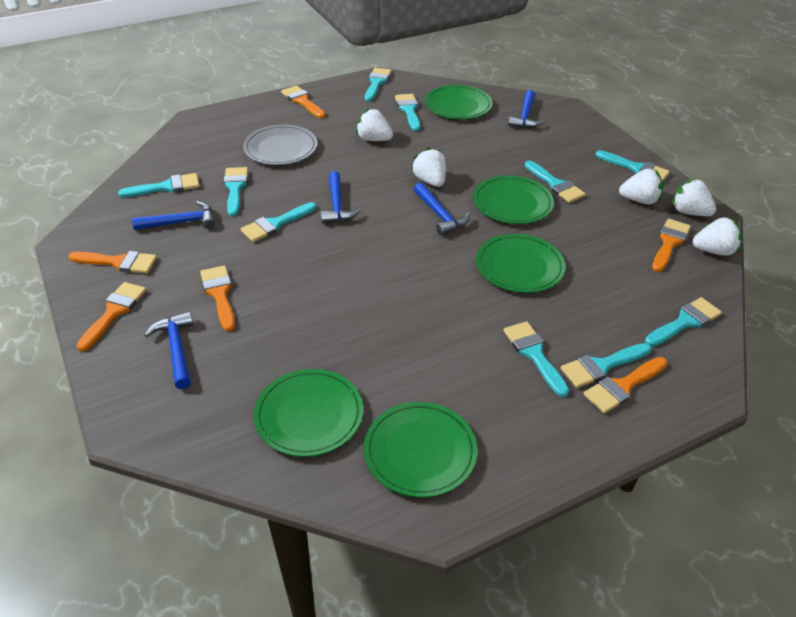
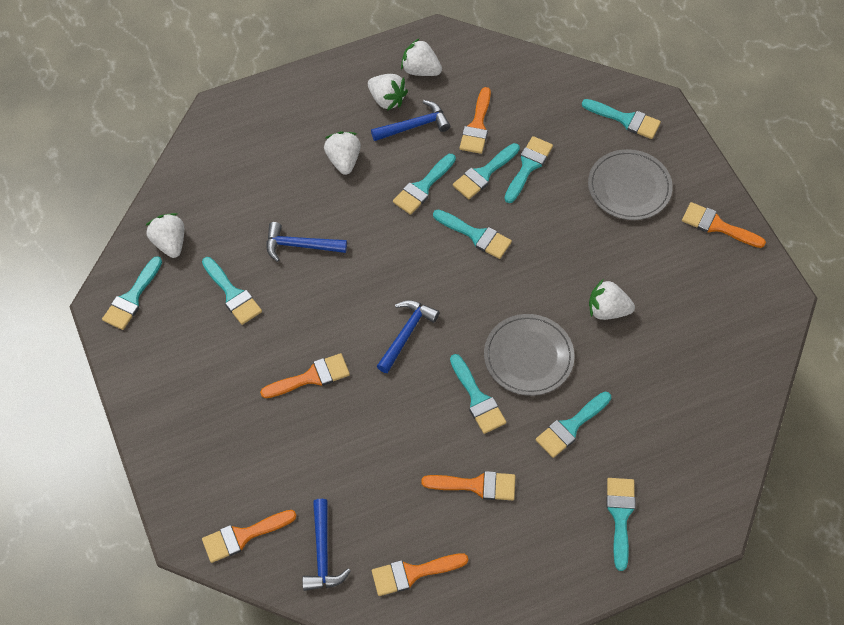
blue hammer: 5 -> 4
green plate: 5 -> 0
grey plate: 1 -> 2

